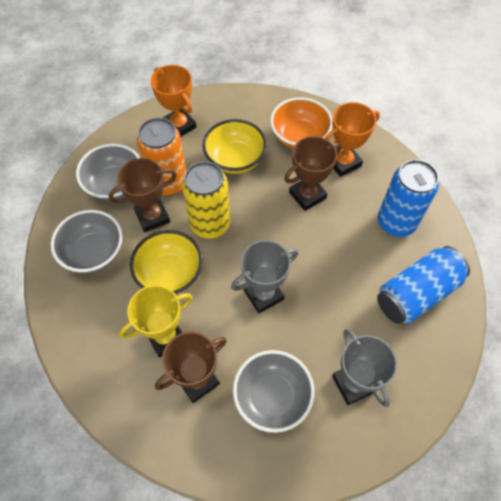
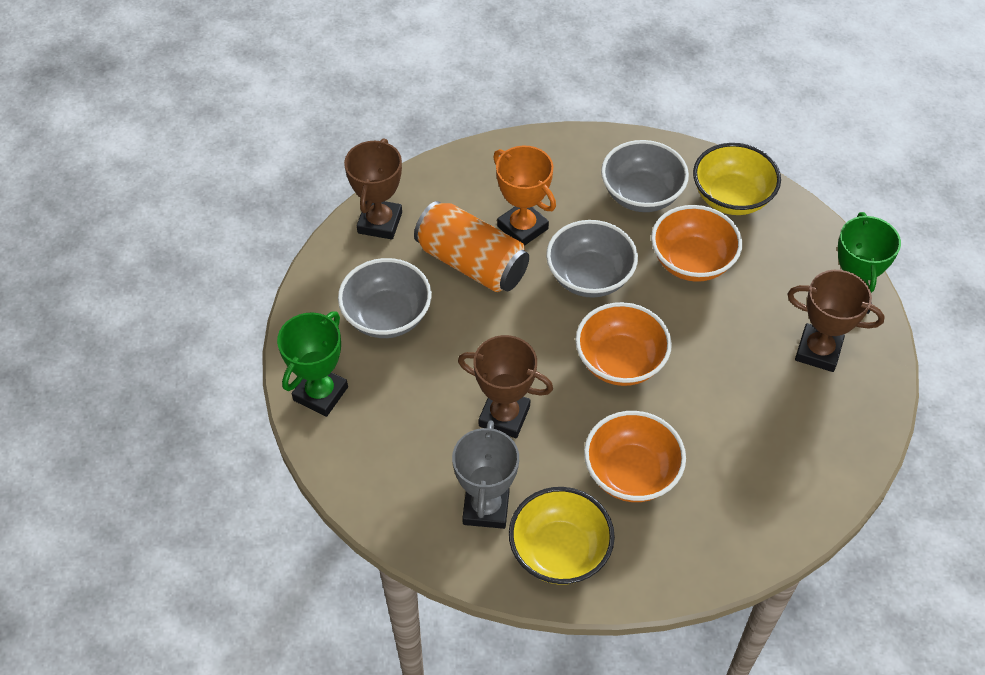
blue can: 2 -> 0
green trophy: 0 -> 2
grey trophy: 2 -> 1
orange bowl: 1 -> 3
orange trophy: 2 -> 1
yellow can: 1 -> 0
yellow trophy: 1 -> 0

